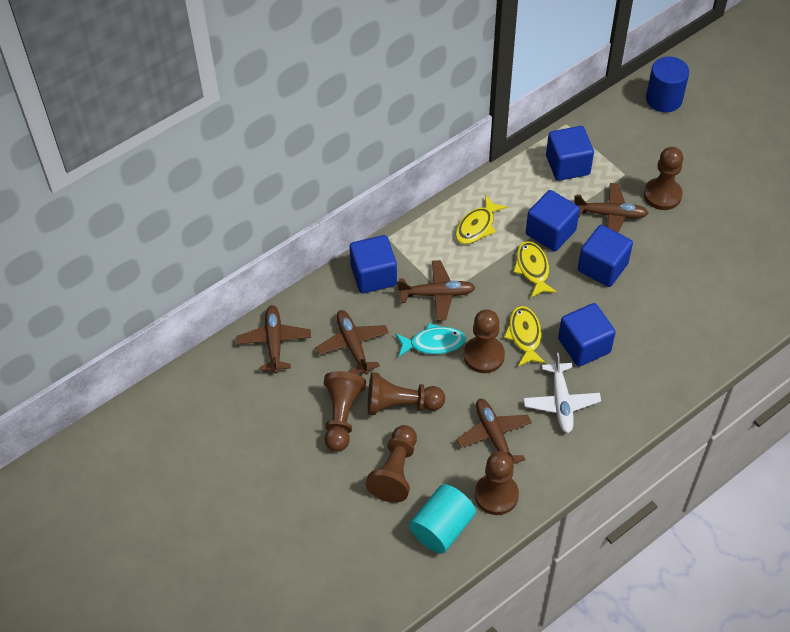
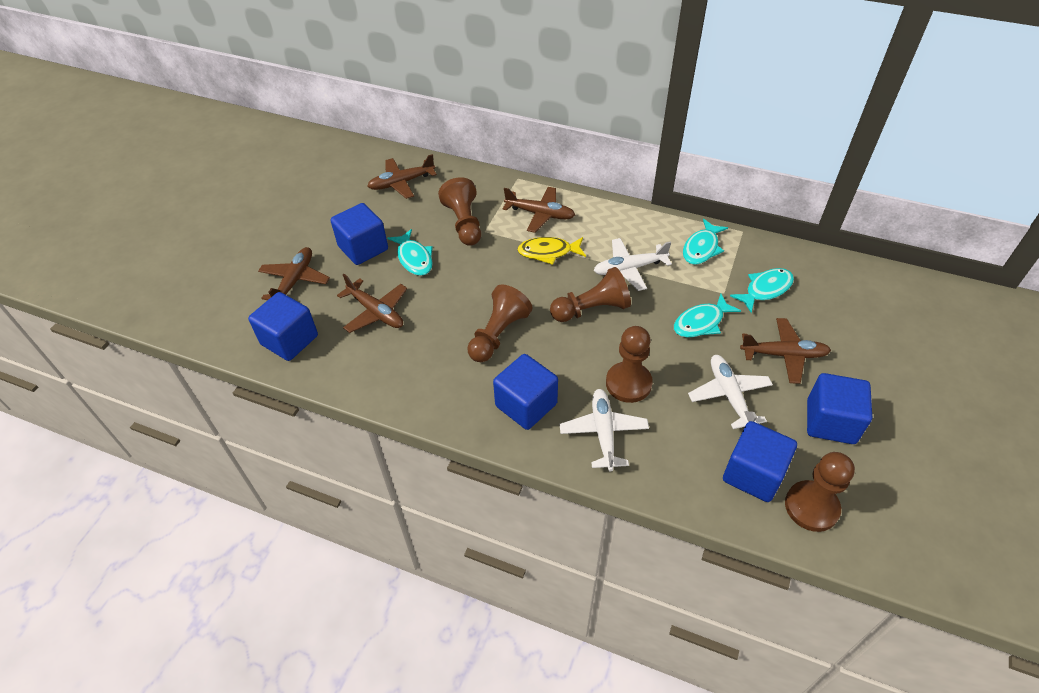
blue cylinder: 1 -> 0
brown pawn: 6 -> 5
turquoise cylinder: 1 -> 0
turquoise fish: 1 -> 4
white plane: 1 -> 3
yellow fish: 3 -> 1

